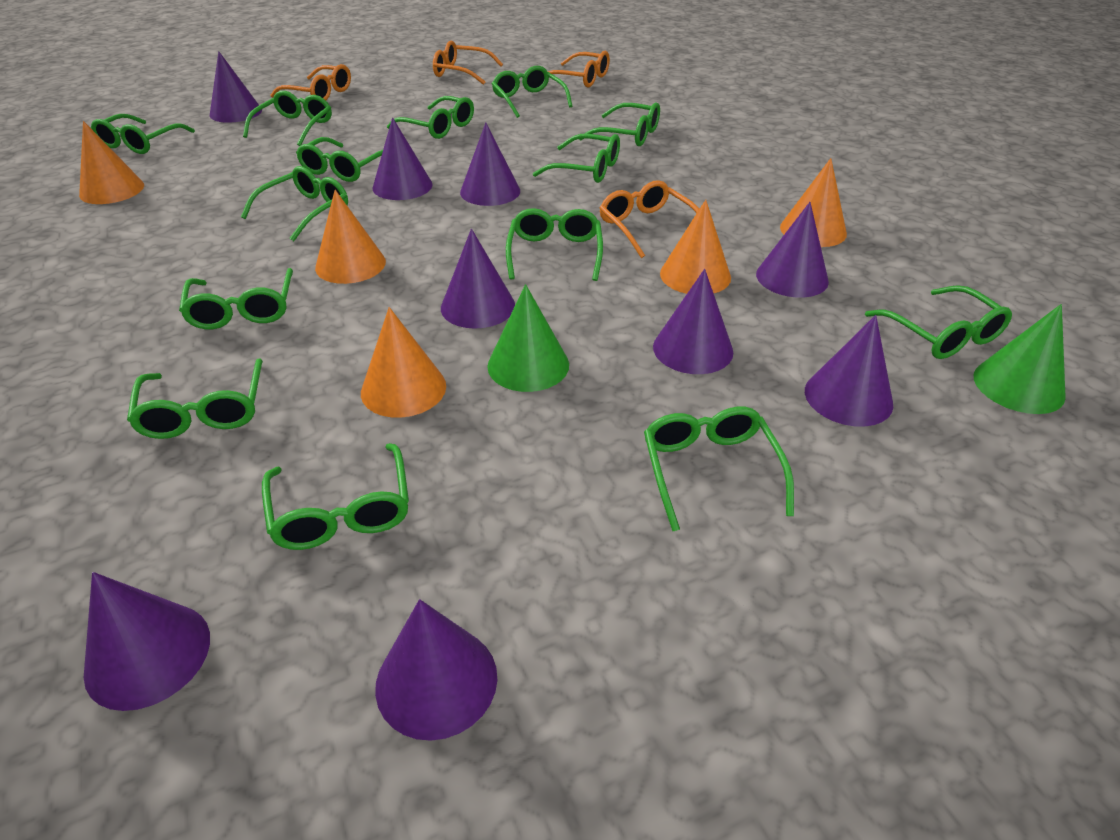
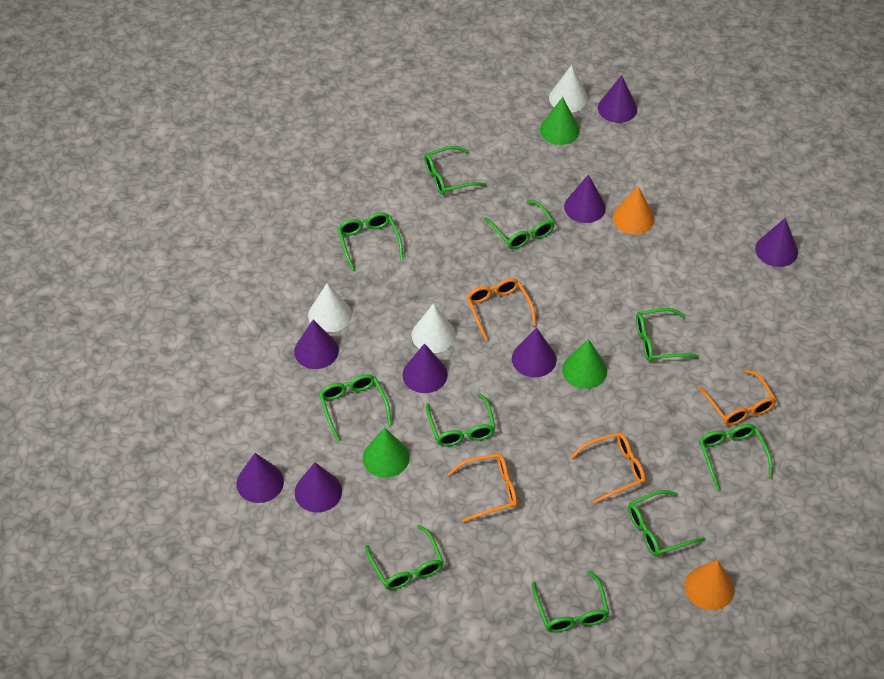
green cone: 2 -> 3
green glasses: 14 -> 10
orange cone: 5 -> 2
purple cone: 9 -> 8
white cone: 0 -> 3

